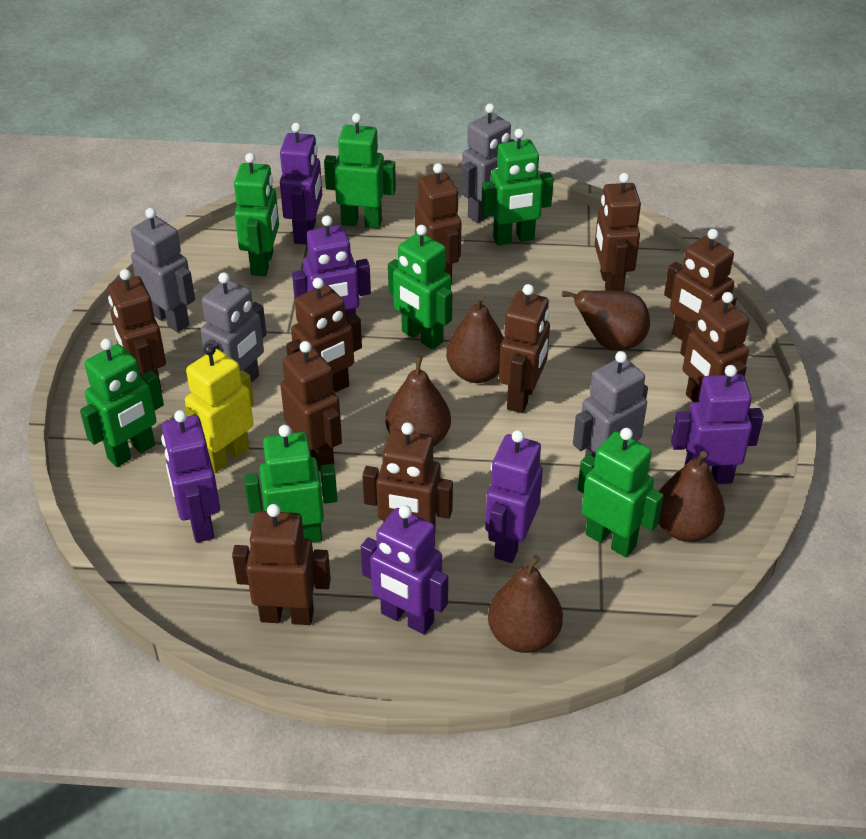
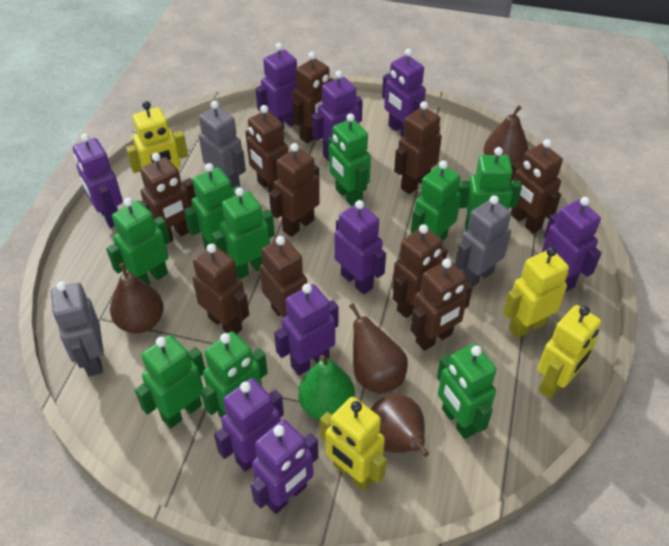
brown pear: 5 -> 4
green pear: 0 -> 1
green robot: 7 -> 9
grey robot: 4 -> 3
purple robot: 6 -> 9
yellow robot: 1 -> 4

